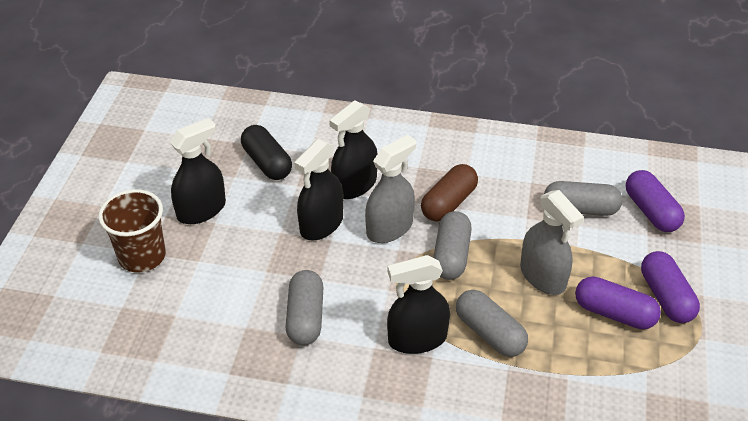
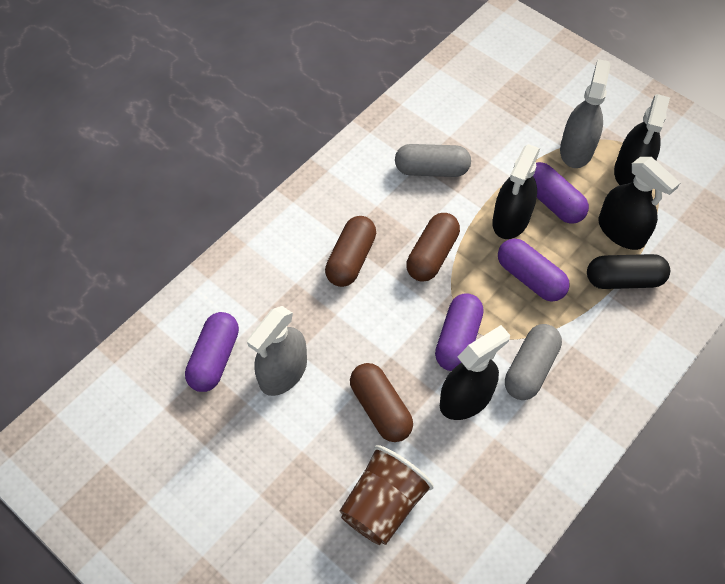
brown capsule: 1 -> 3
grey capsule: 4 -> 2
purple capsule: 3 -> 4

